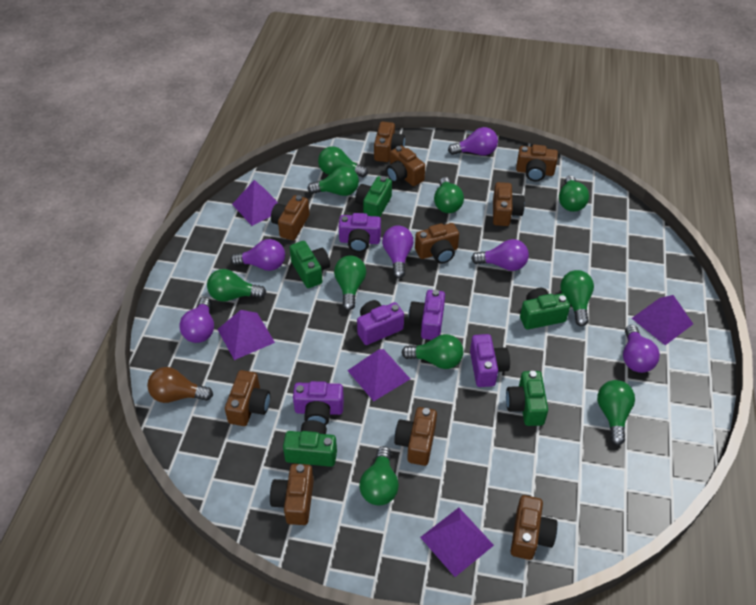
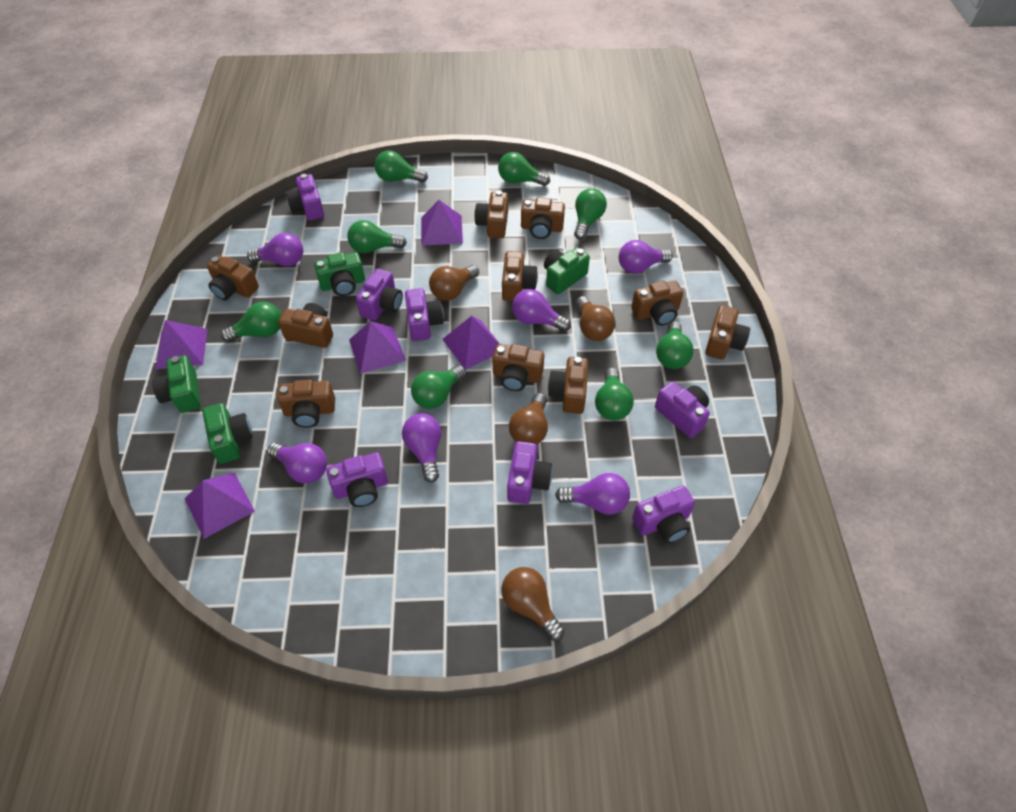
brown light bulb: 1 -> 4
green camera: 5 -> 4
green light bulb: 10 -> 8
purple camera: 5 -> 7

